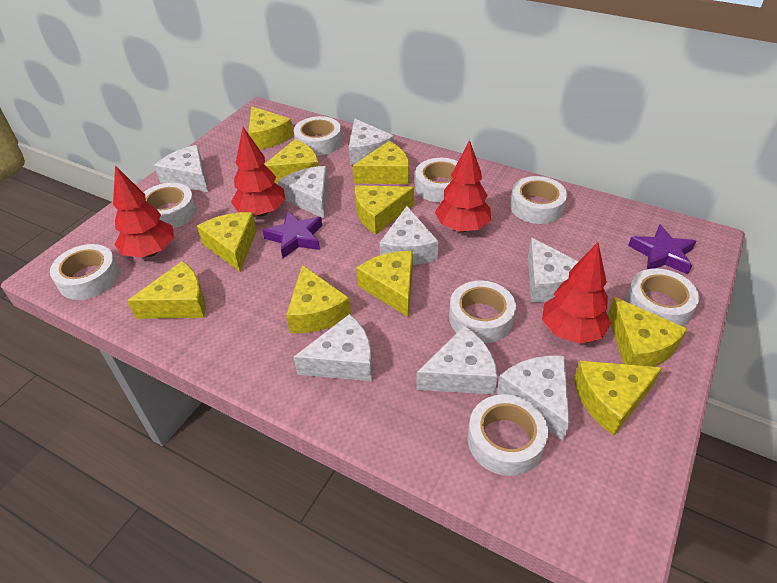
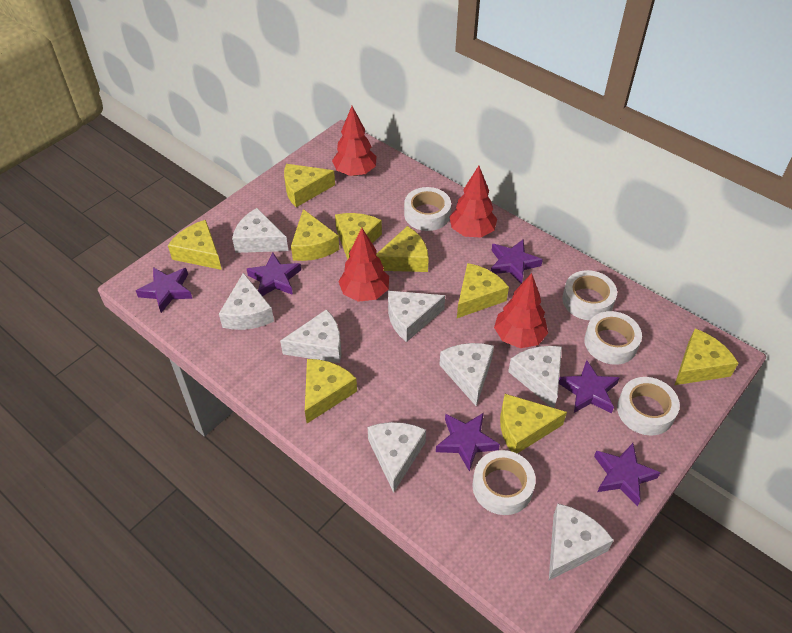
purple star: 2 -> 6
white tape: 8 -> 5
yellow cheese: 10 -> 9

